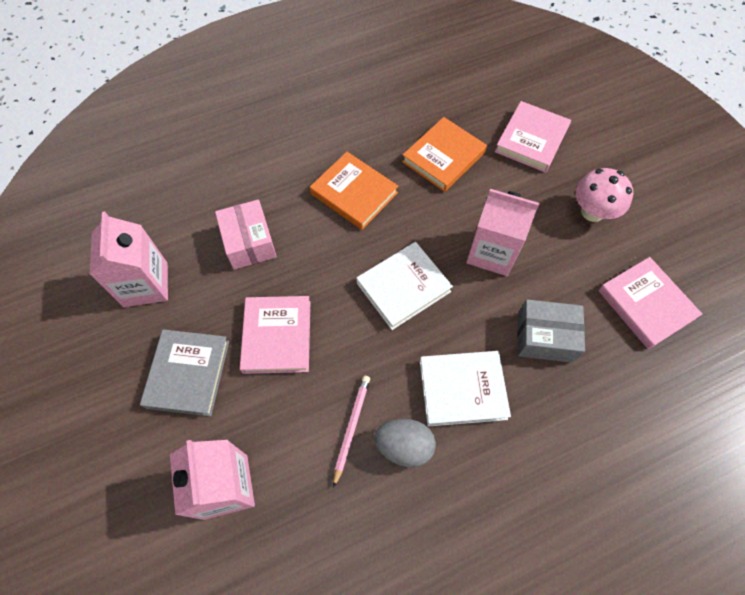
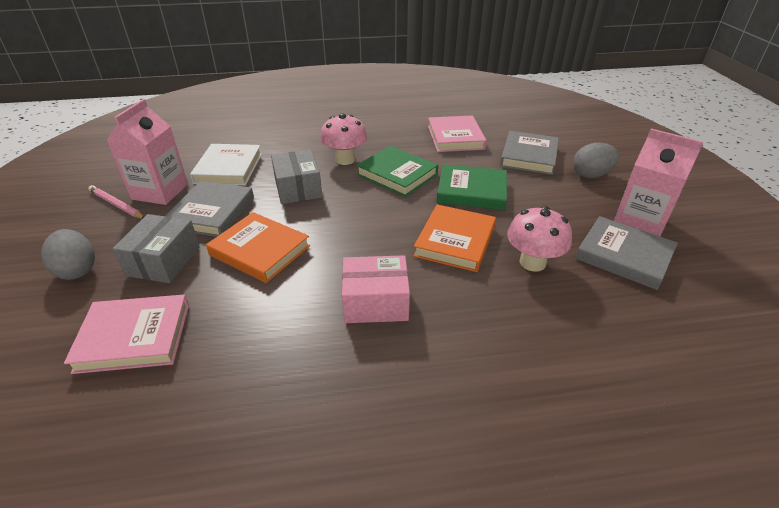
green book: 0 -> 2
grey book: 1 -> 3
grey box: 1 -> 2
grey egg: 1 -> 2
pink book: 3 -> 2
pink carton: 3 -> 2
pink mushroom: 1 -> 2
white book: 2 -> 1

